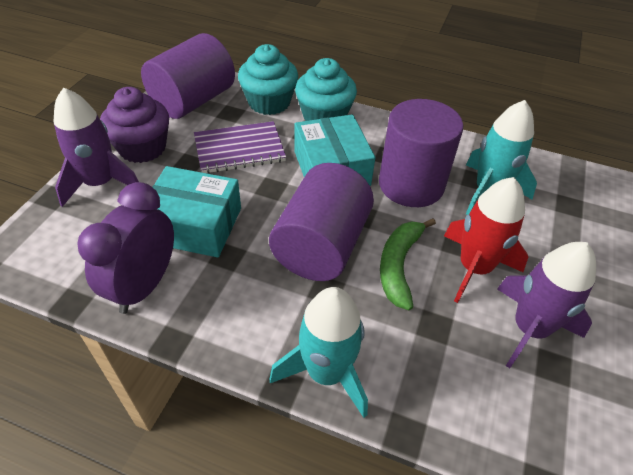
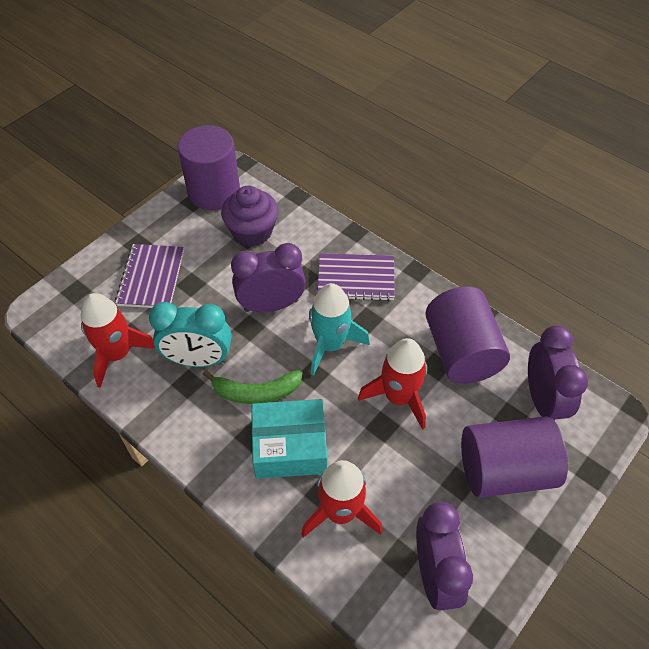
purple clock: 1 -> 3
purple notebook: 1 -> 2
purple rocket: 2 -> 0
red rocket: 1 -> 3
turquoise box: 2 -> 1
turquoise clock: 0 -> 1
turquoise cupcake: 2 -> 0
turquoise rocket: 2 -> 1

